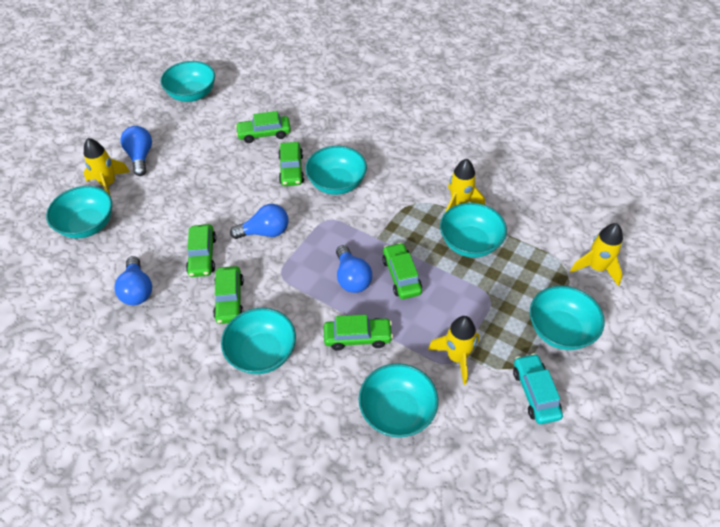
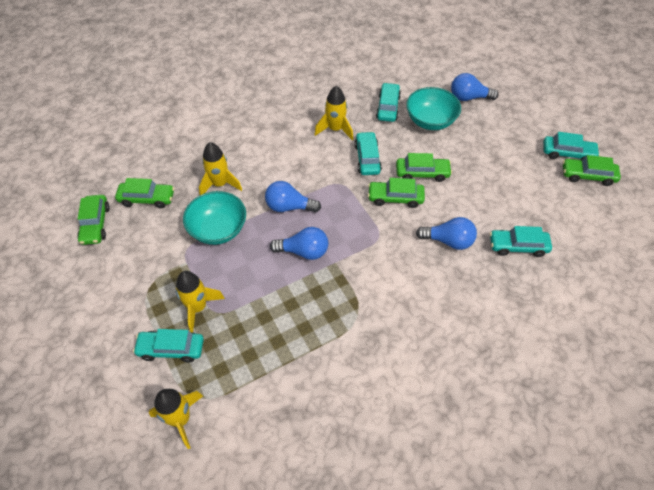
green car: 6 -> 5
turquoise bowl: 7 -> 2
turquoise car: 1 -> 5

